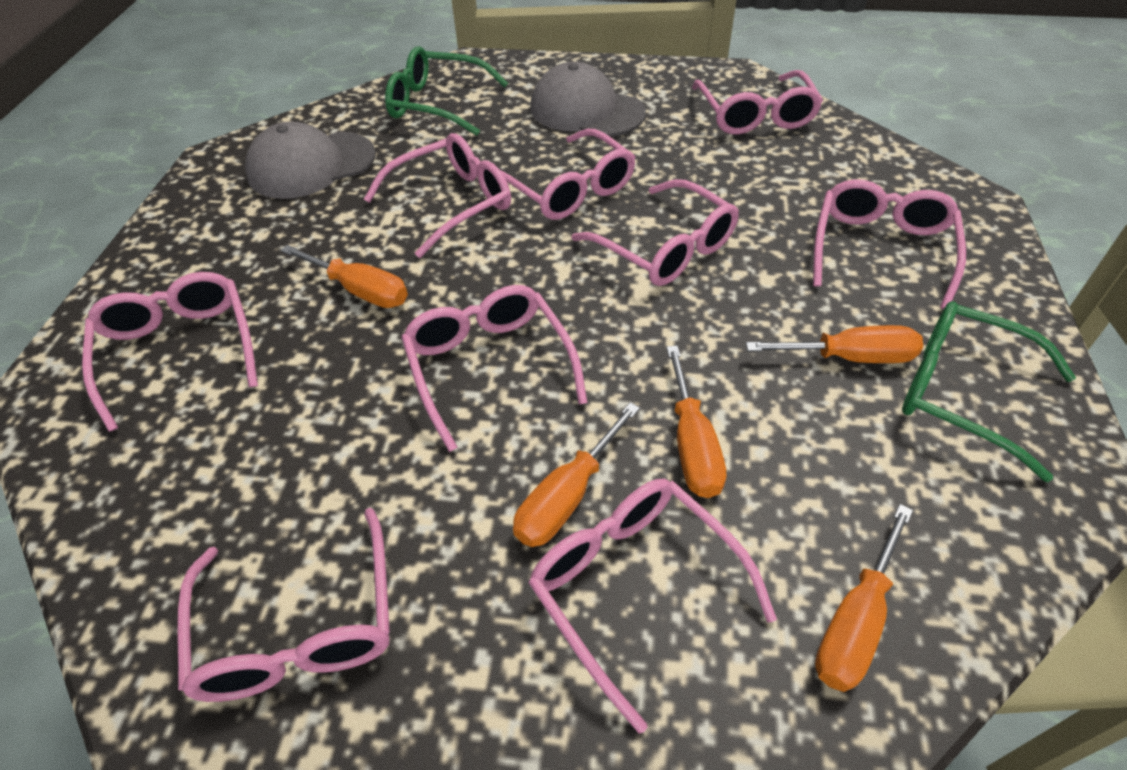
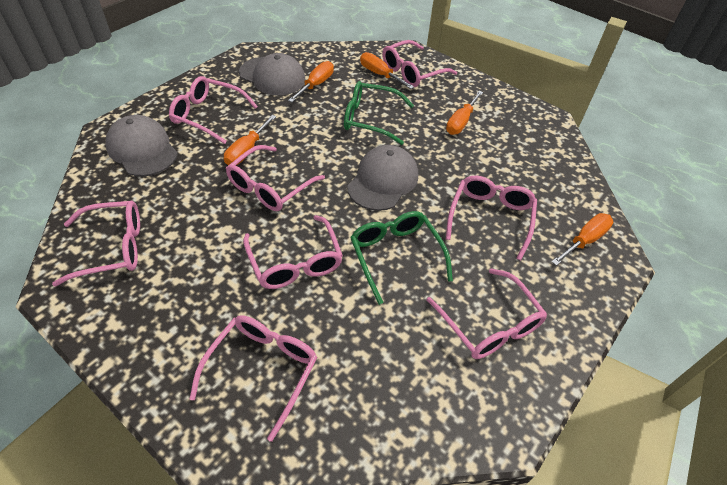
grey cap: 2 -> 3
pink glasses: 9 -> 8

